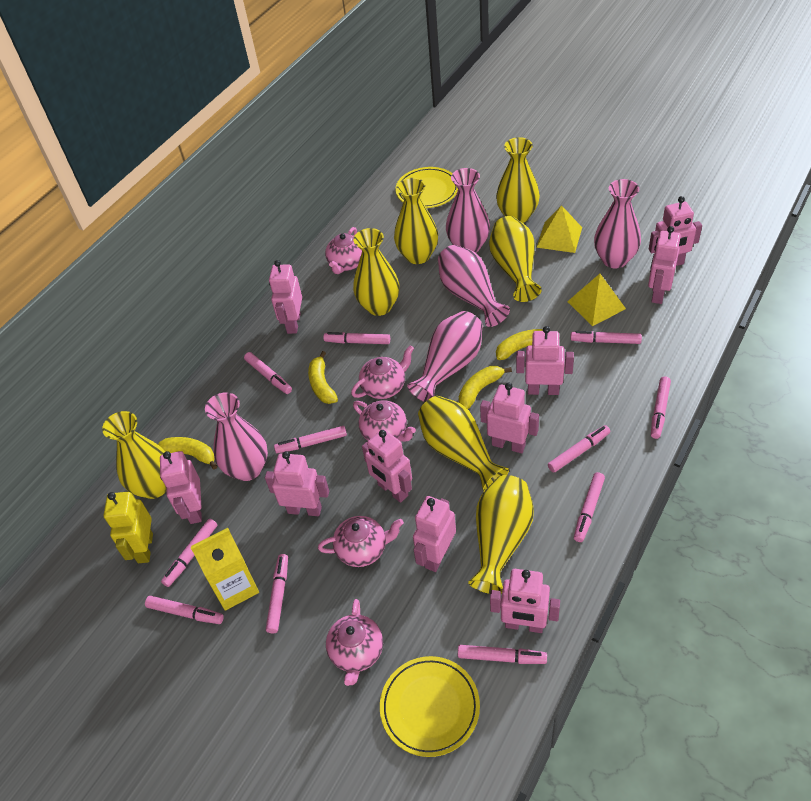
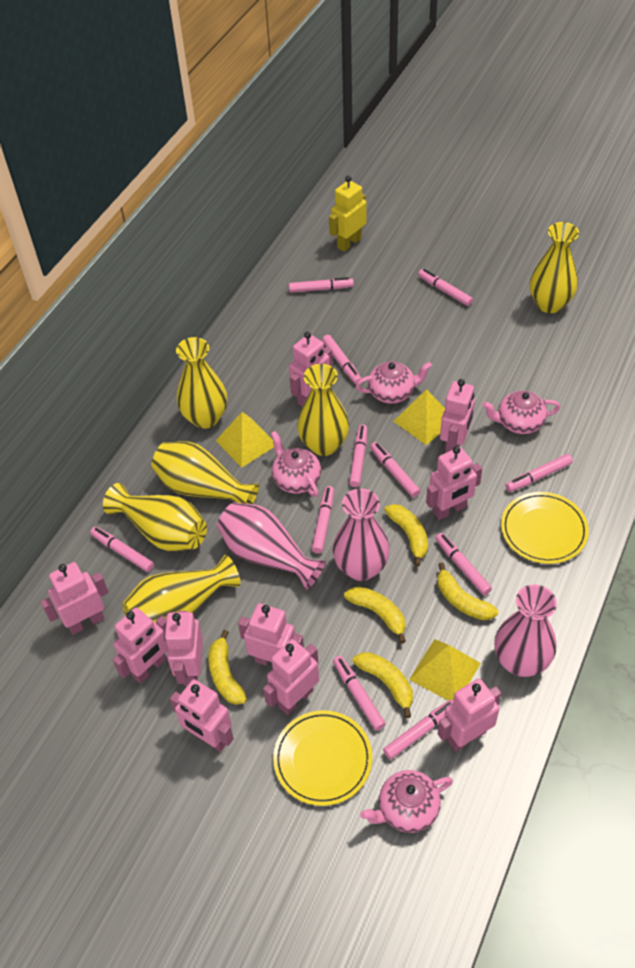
pink teapot: 5 -> 4
pink vase: 5 -> 3
yellow banana: 4 -> 5
yellow carton: 1 -> 0
yellow pyramid: 2 -> 3
yellow vase: 7 -> 6

